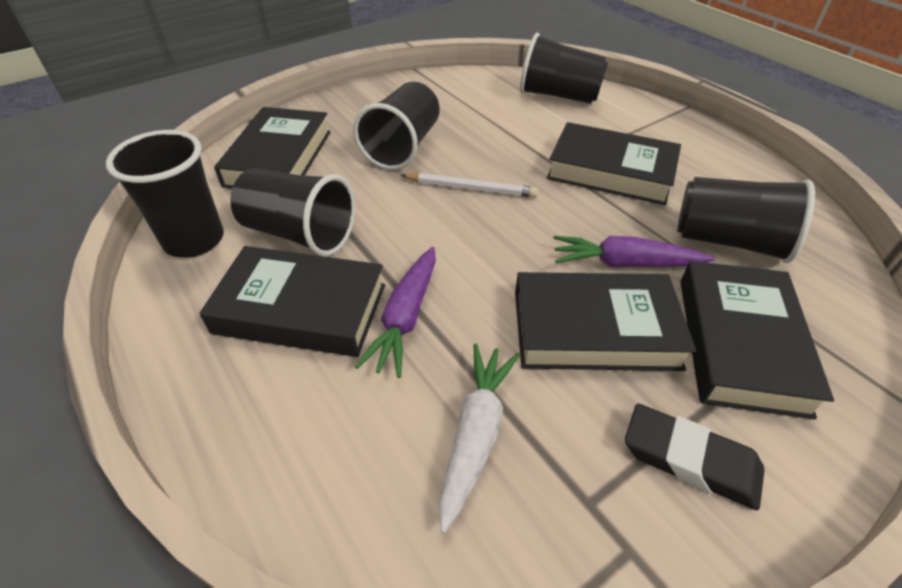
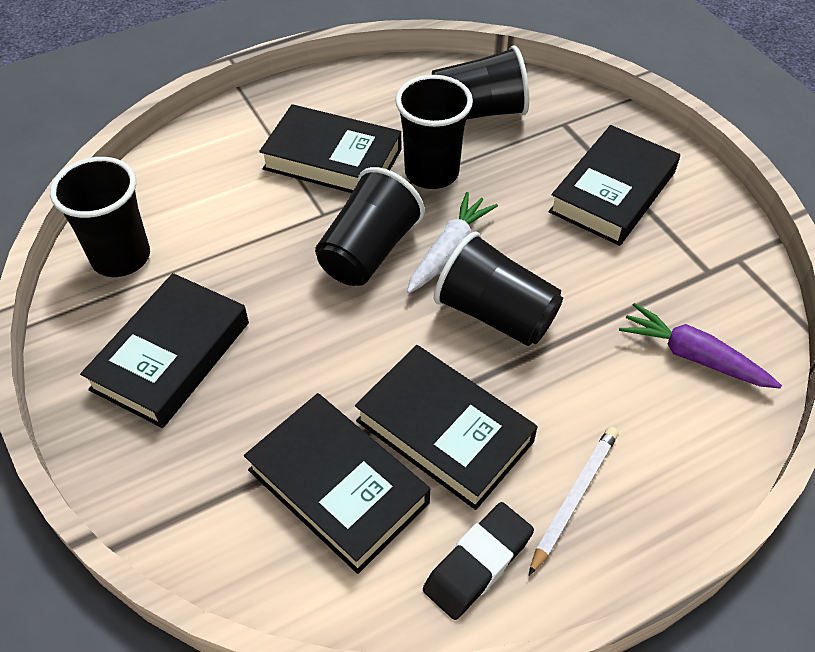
purple carrot: 2 -> 1

